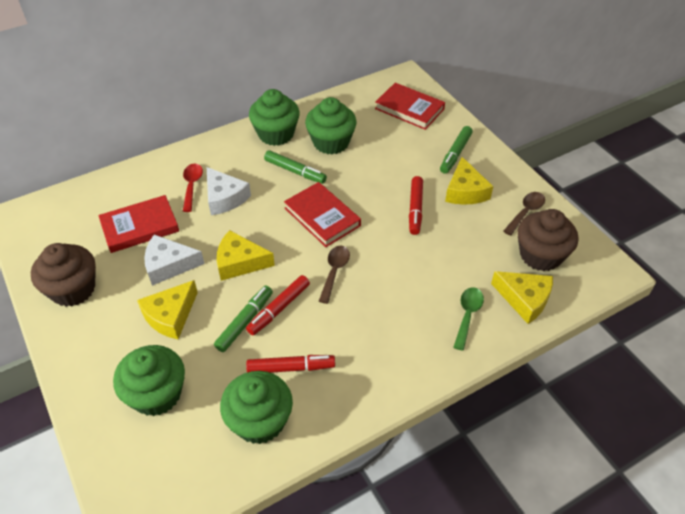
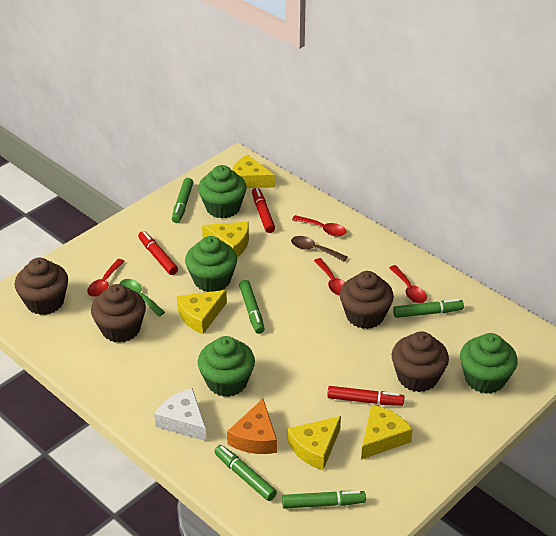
brown cupcake: 2 -> 4
brown spoon: 2 -> 1
green marker: 3 -> 5
orange cheese: 0 -> 1
red book: 3 -> 0
red spoon: 1 -> 4
white cheese: 2 -> 1
yellow cheese: 4 -> 5

